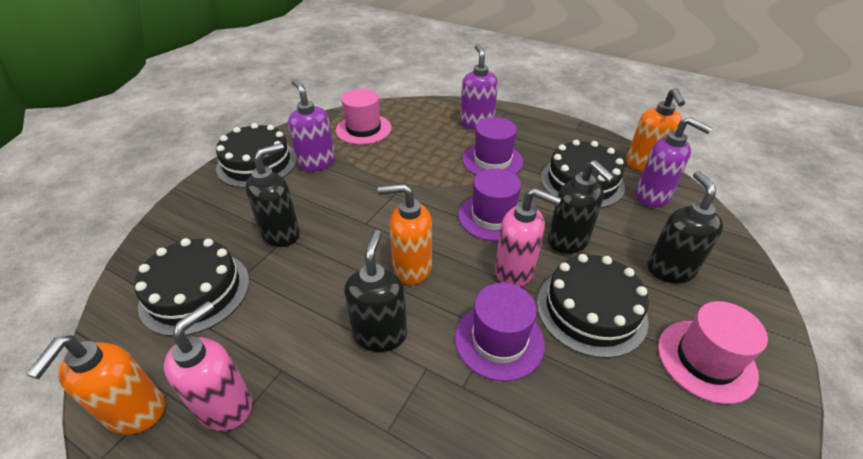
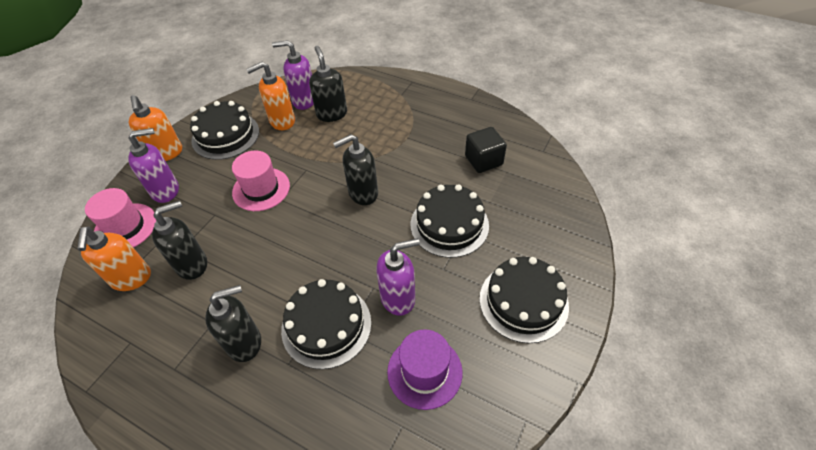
black cube: 0 -> 1
pink soap dispenser: 2 -> 0
purple hat: 3 -> 1

